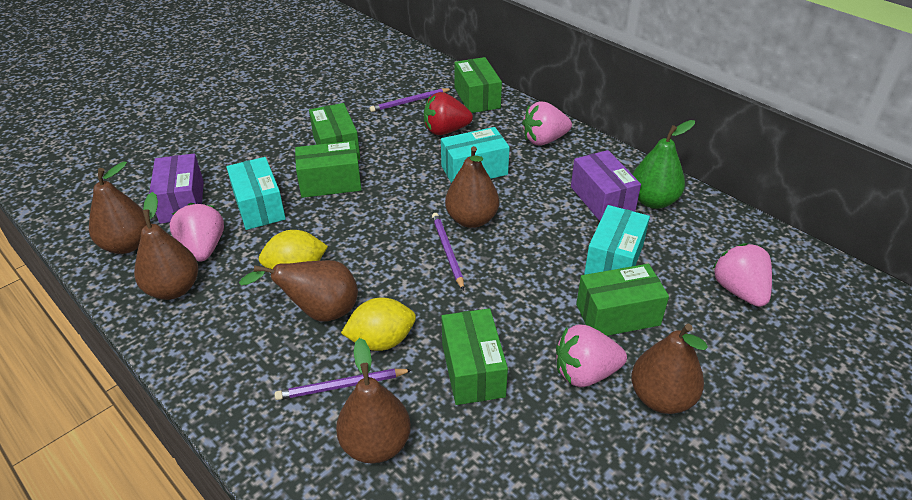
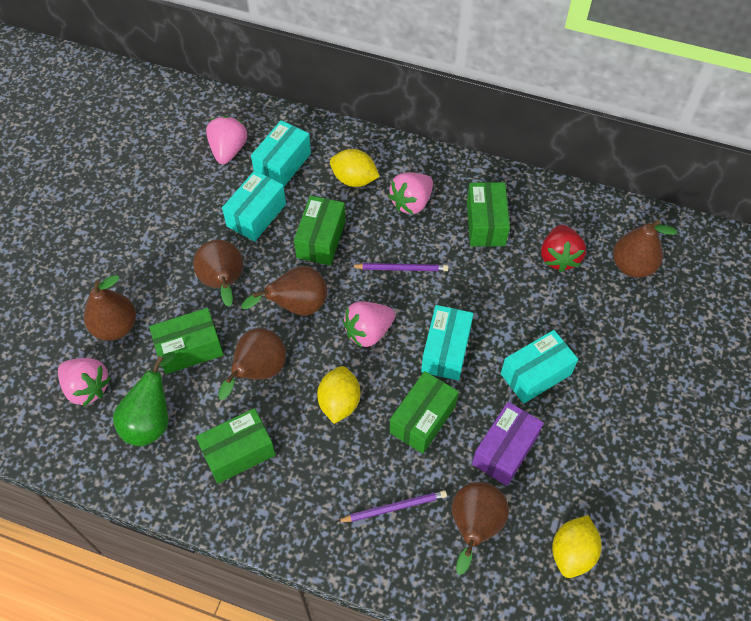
purple box: 2 -> 1
purple pencil: 3 -> 2
turquoise box: 3 -> 4
yellow lemon: 2 -> 3

